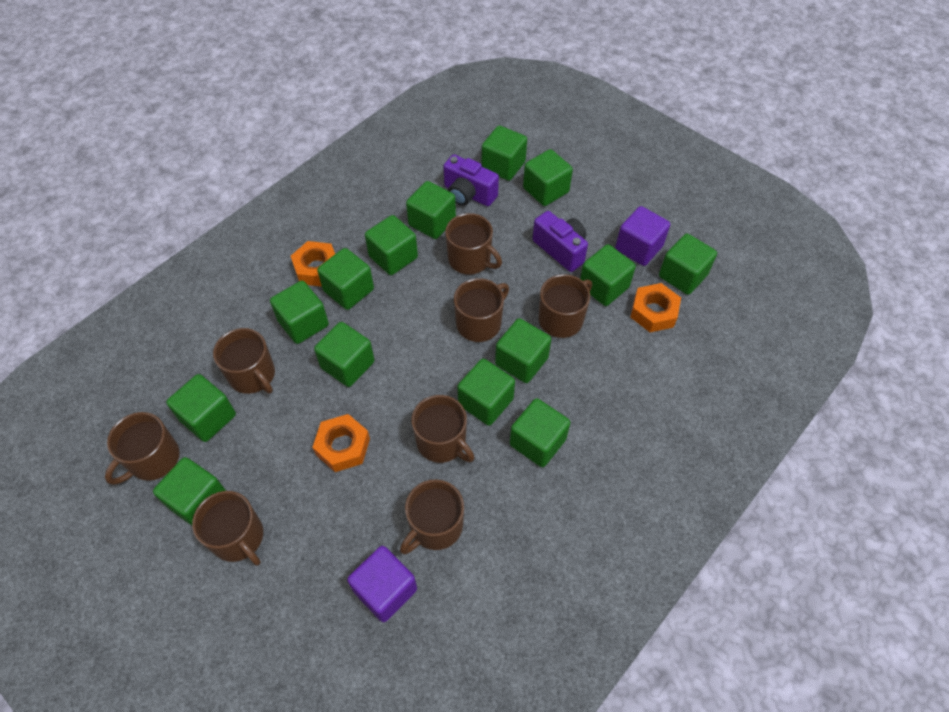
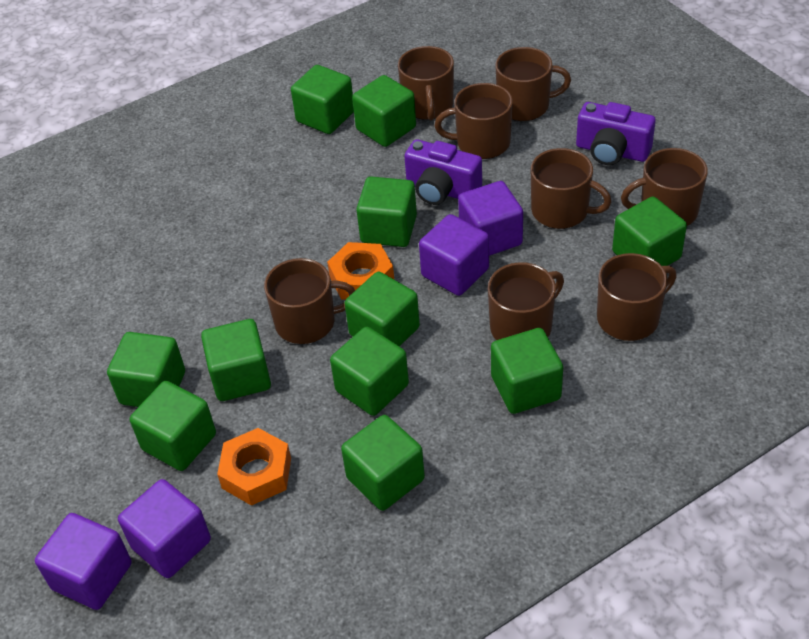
green cube: 14 -> 11
orange nut: 3 -> 2
purple cube: 2 -> 4

